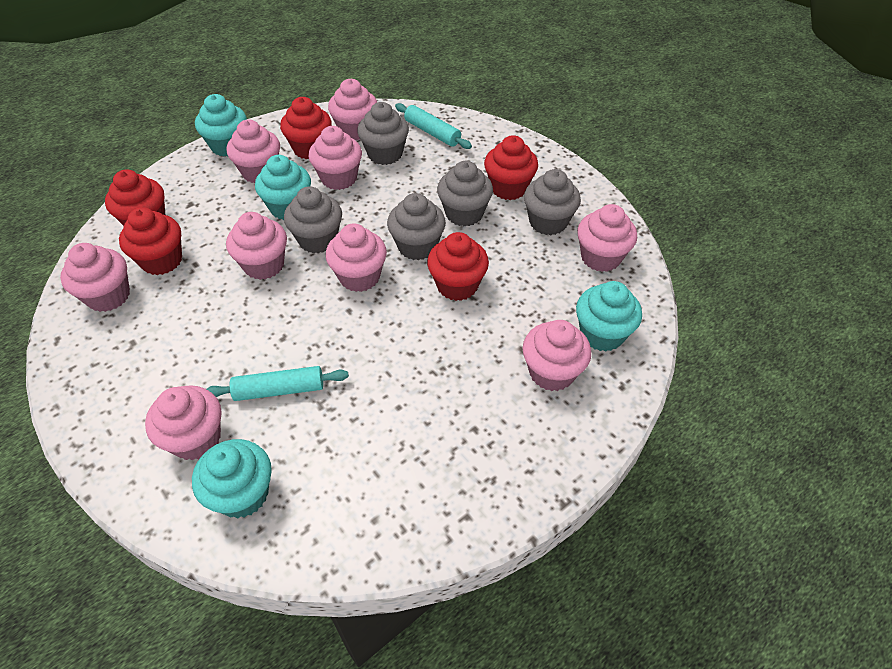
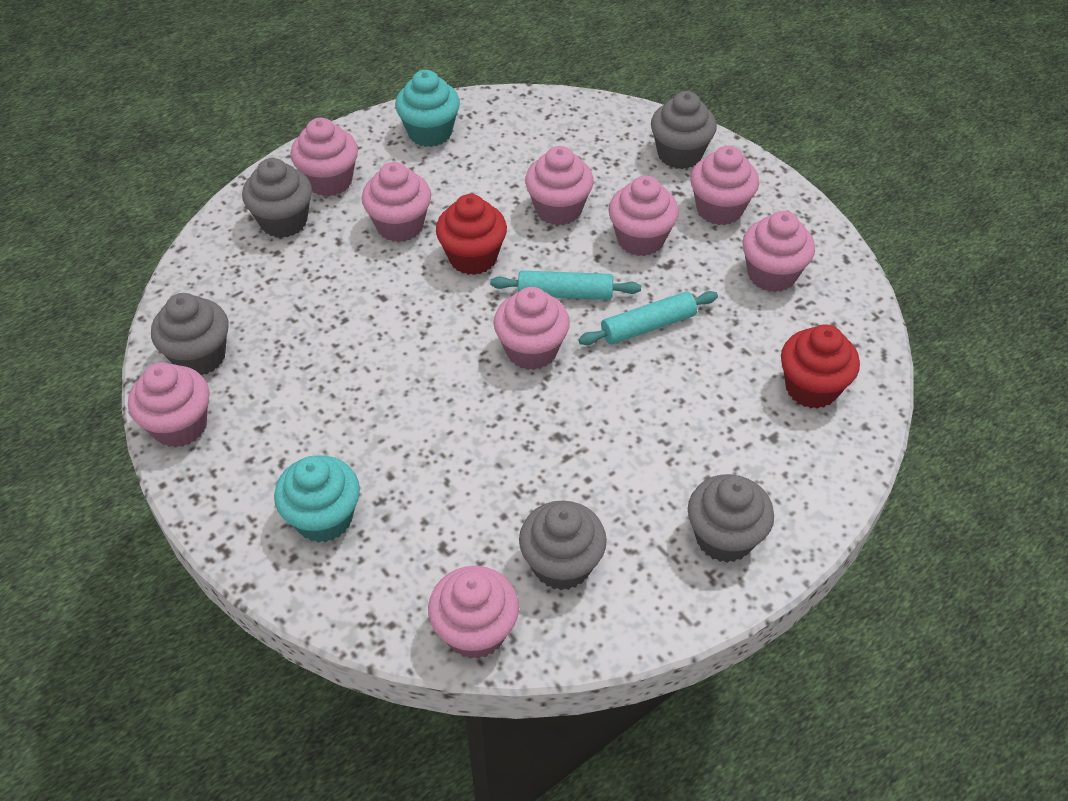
red cupcake: 5 -> 2
turquoise cupcake: 4 -> 2

